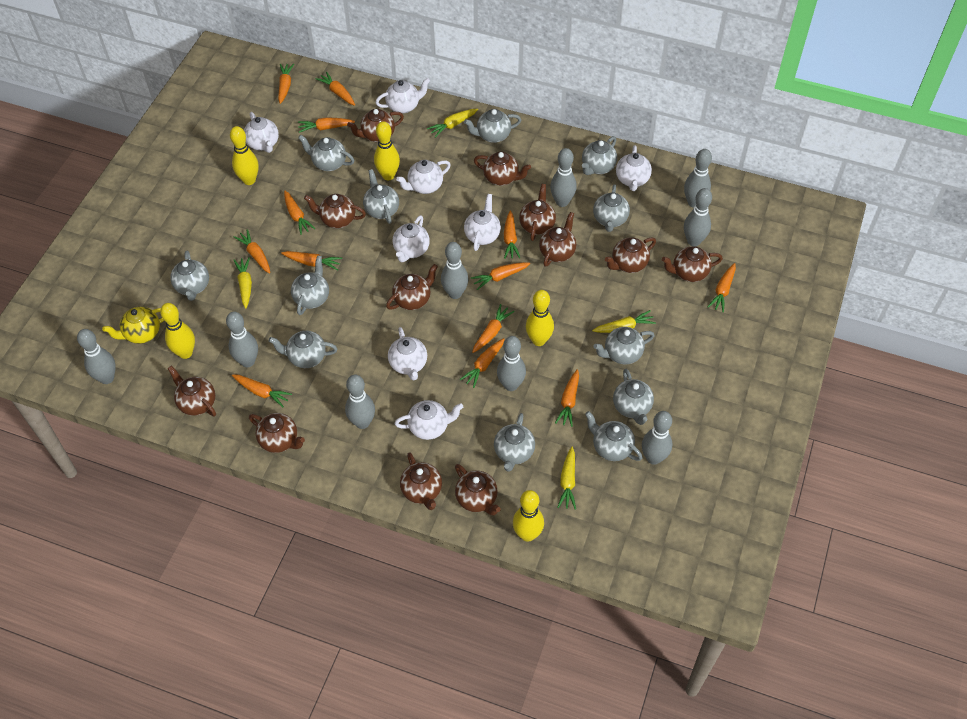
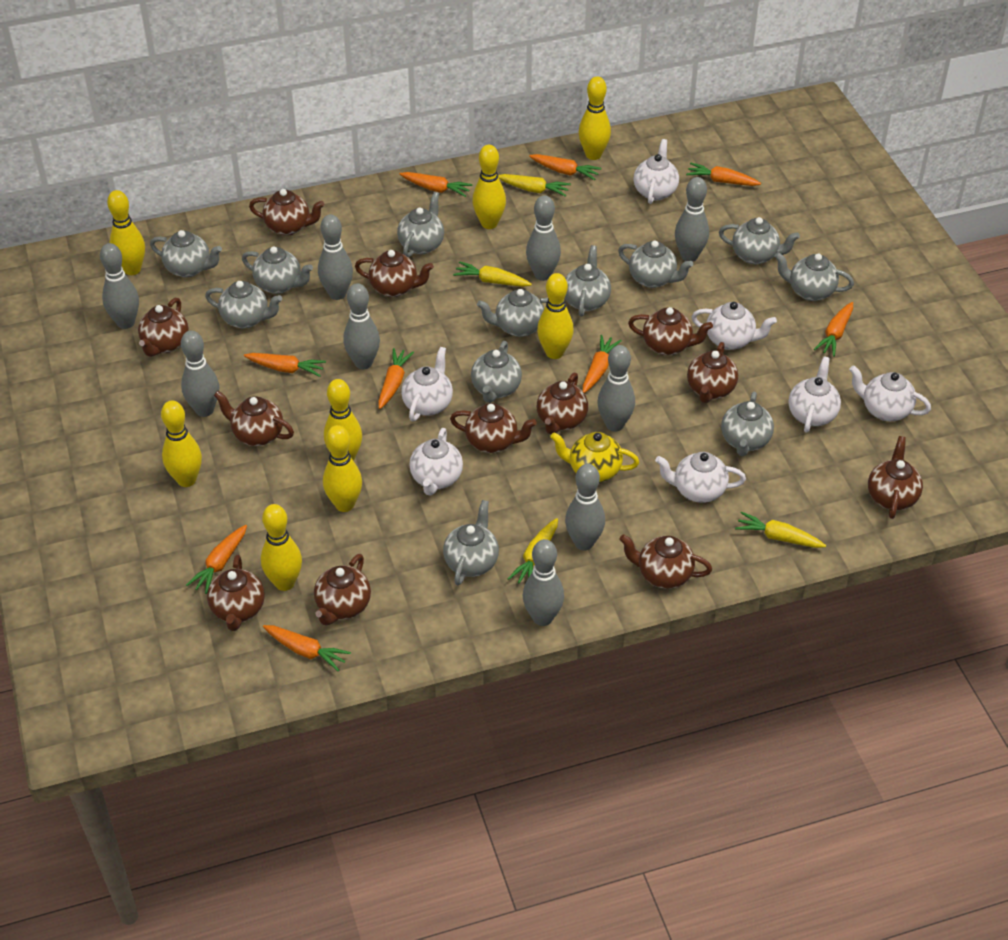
orange carrot: 13 -> 9
white teapot: 8 -> 7
yellow bowling pin: 5 -> 8

